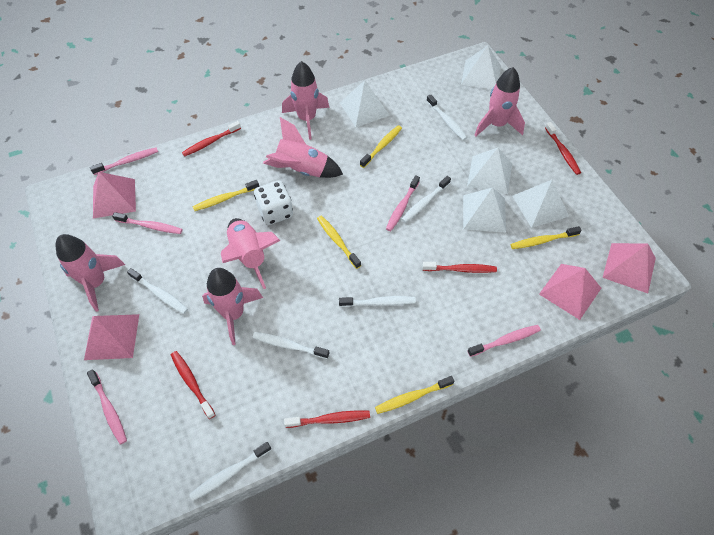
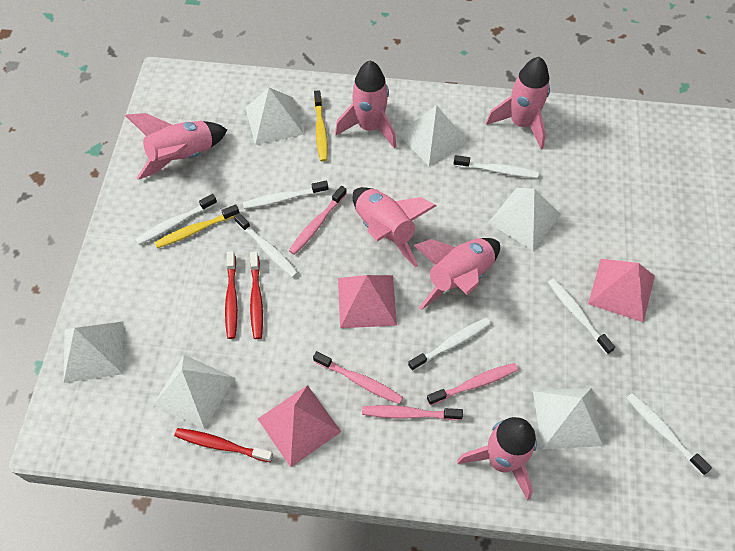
pink pyramid: 4 -> 3
pink toothbrush: 5 -> 4
red toothbrush: 5 -> 3
white dice: 1 -> 0
white pyramid: 5 -> 6
white toothbrush: 6 -> 7
yellow toothbrush: 5 -> 2

